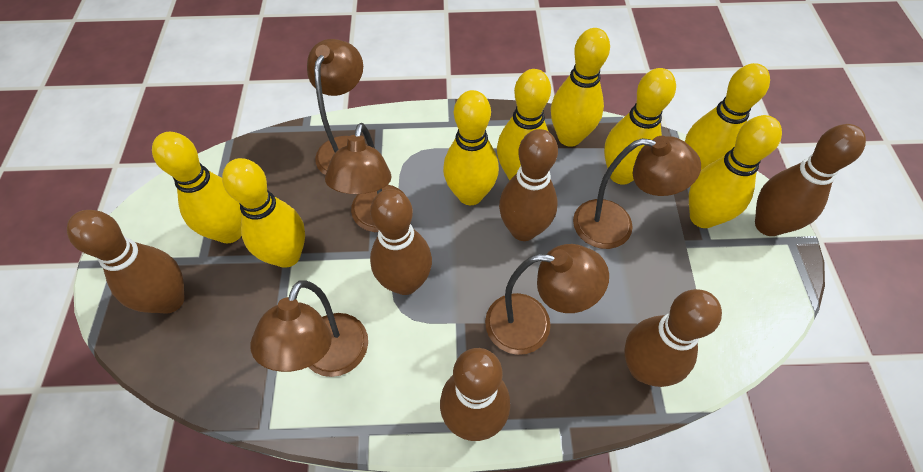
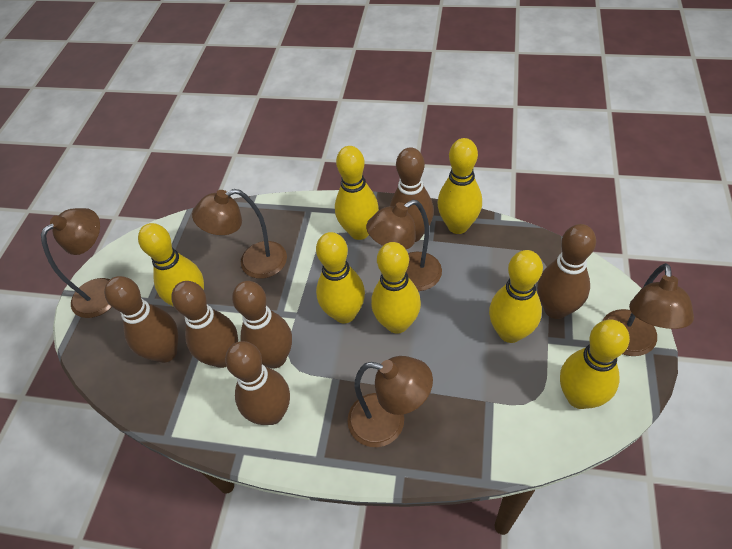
yellow bowling pin: 8 -> 7

